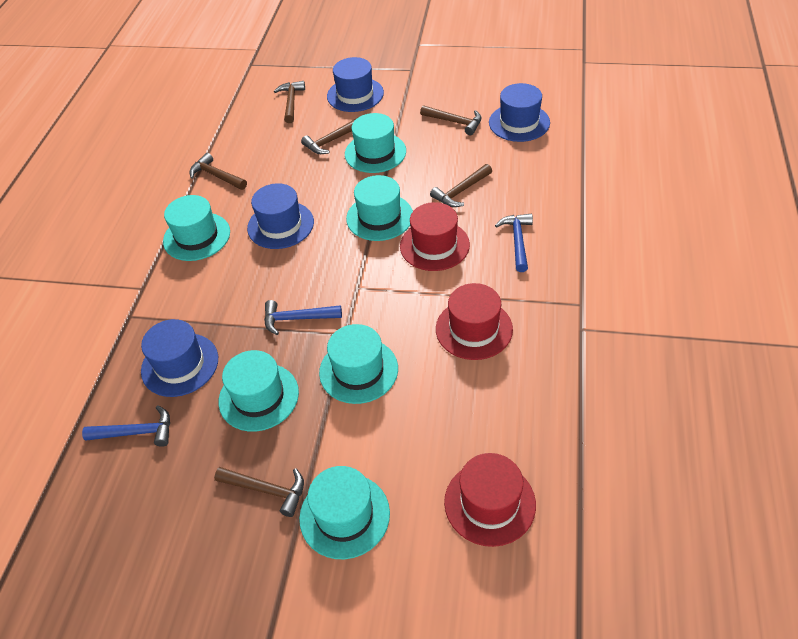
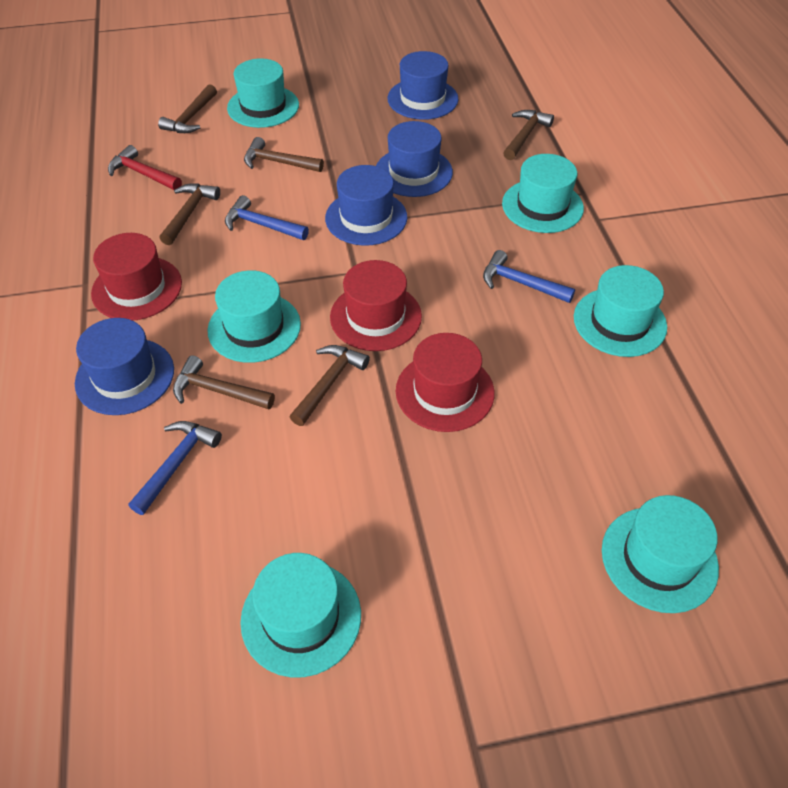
red hammer: 0 -> 1

